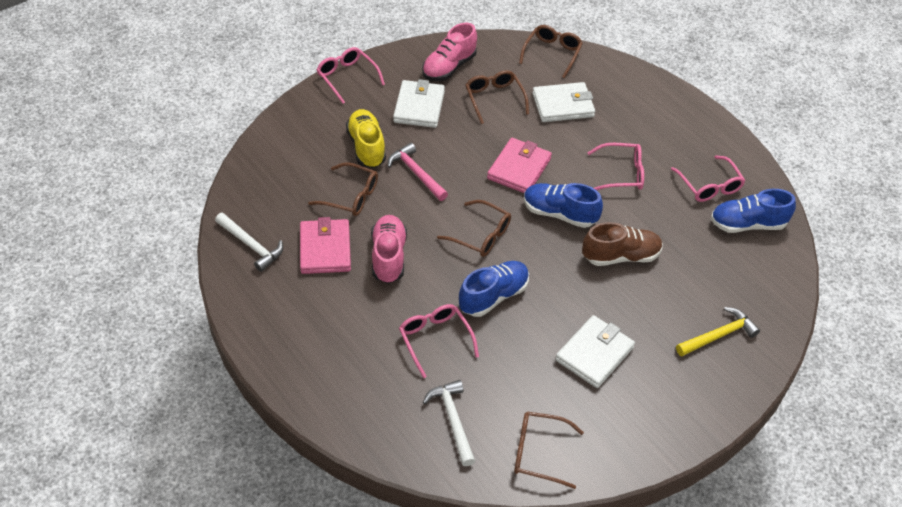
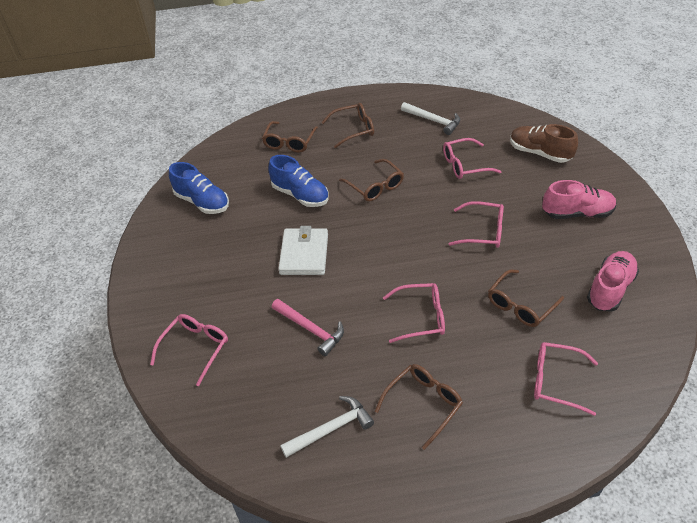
blue shoe: 3 -> 2
pink glasses: 4 -> 5
pink wallet: 2 -> 0
white wallet: 3 -> 1
yellow hammer: 1 -> 0
yellow shoe: 1 -> 0

